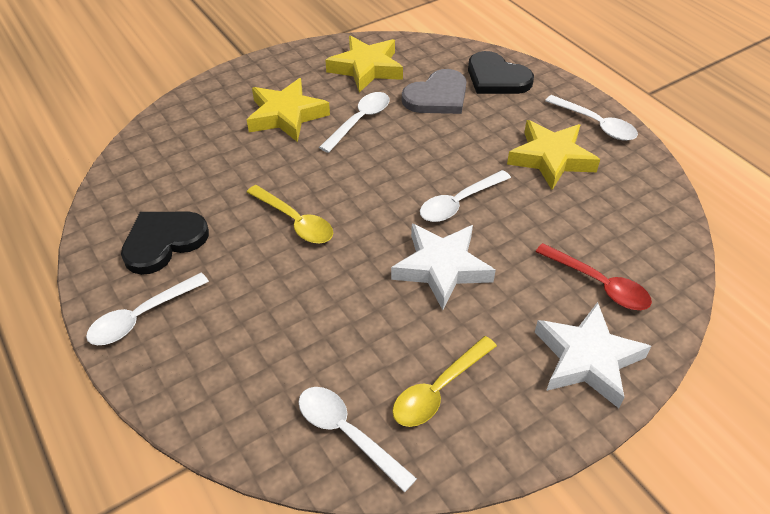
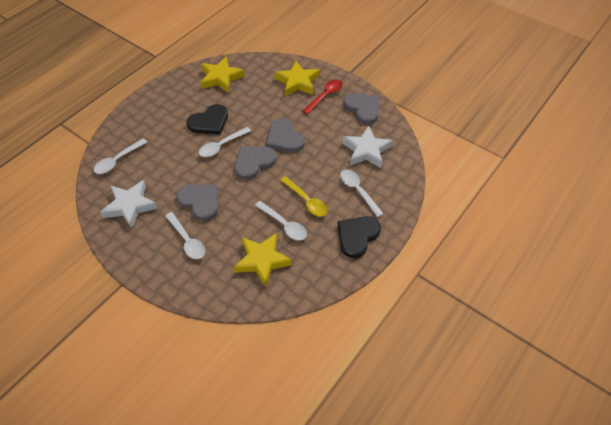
grey heart: 1 -> 4
yellow spoon: 2 -> 1

